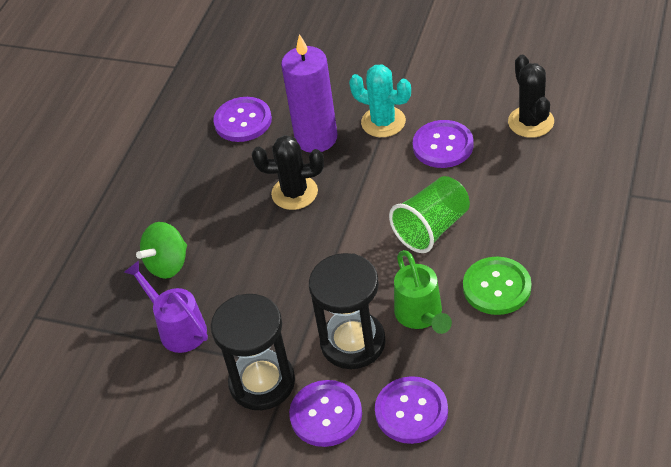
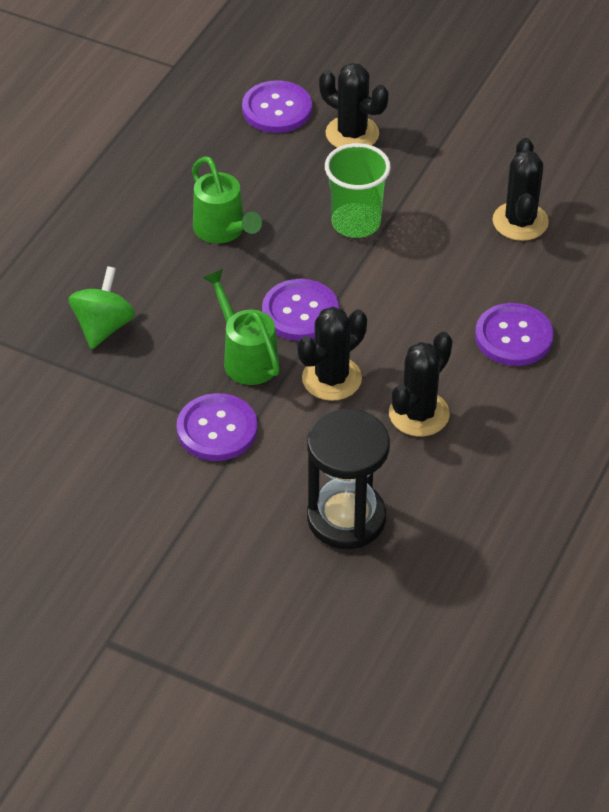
black cactus: 2 -> 4
black hourglass: 2 -> 1
green button: 1 -> 0
green watering can: 1 -> 2
purple candle: 1 -> 0
purple watering can: 1 -> 0
turquoise cactus: 1 -> 0

